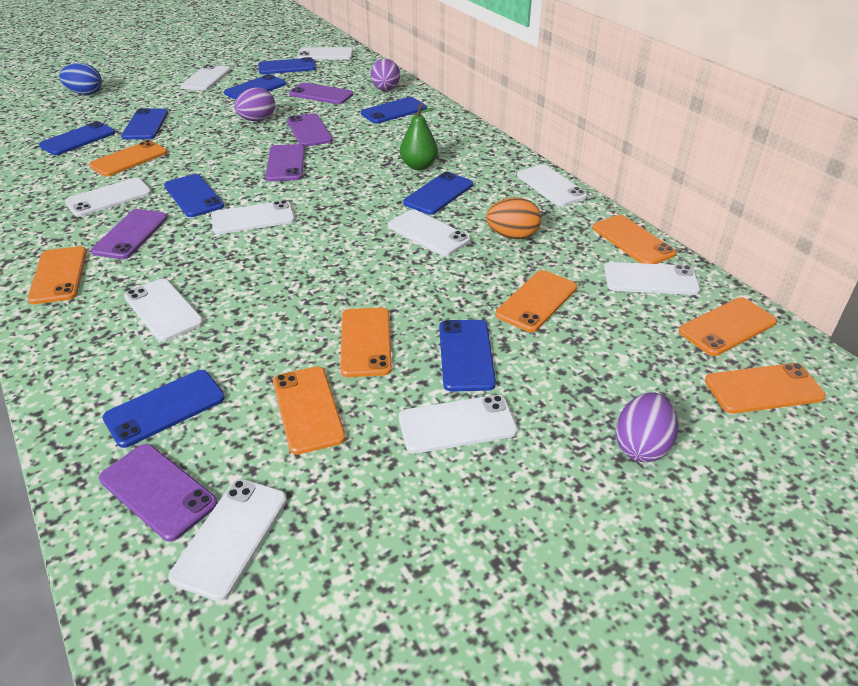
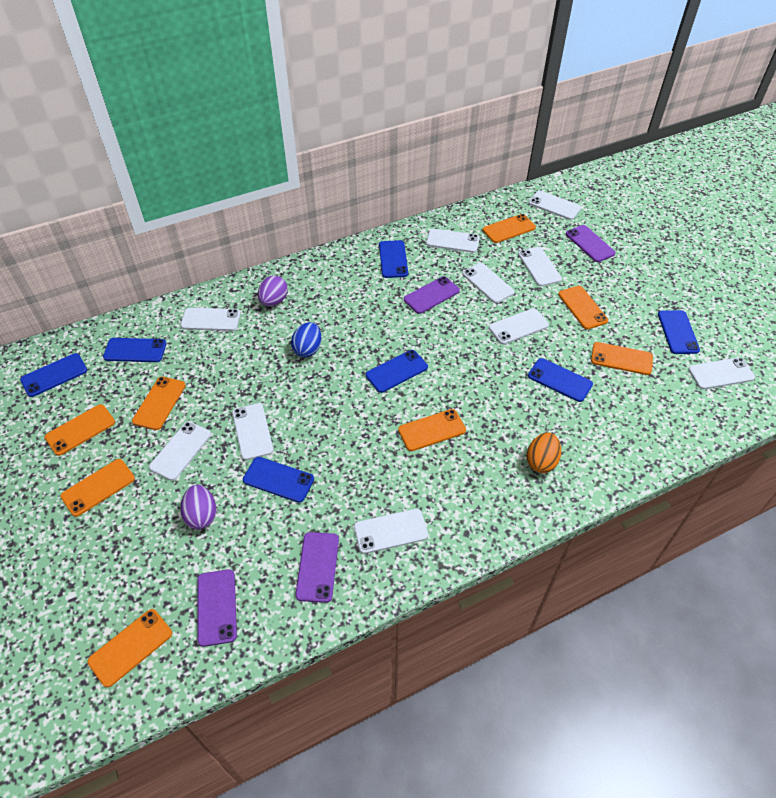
blue phone: 9 -> 7
green pear: 1 -> 0
purple egg: 3 -> 2
purple phone: 5 -> 4

